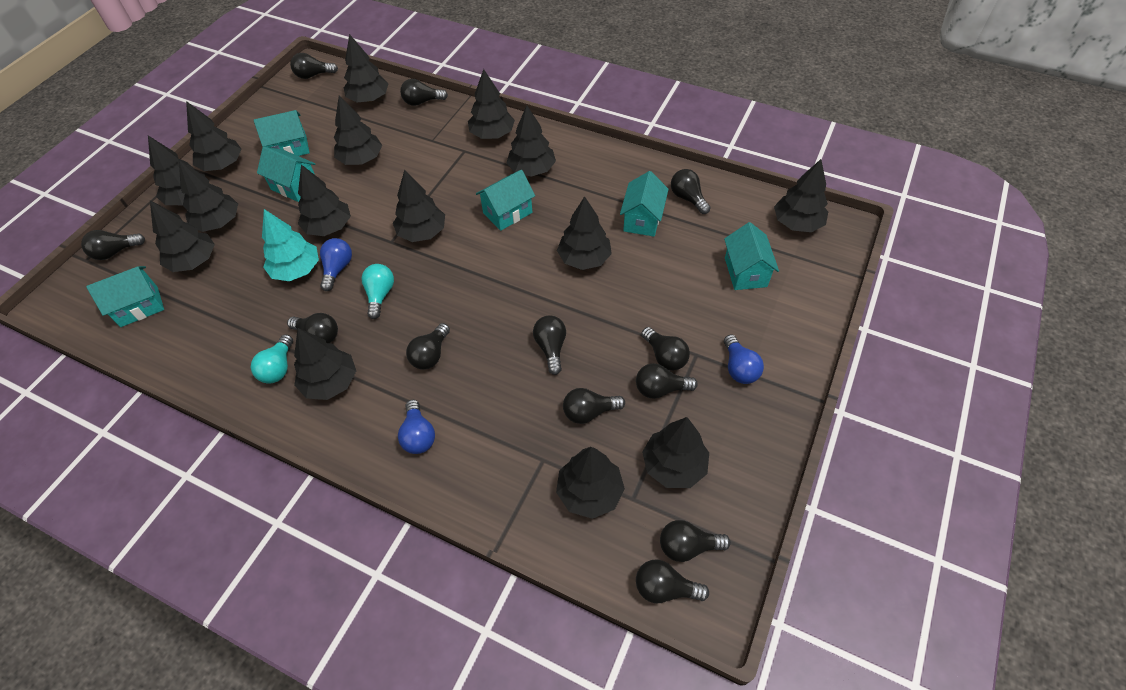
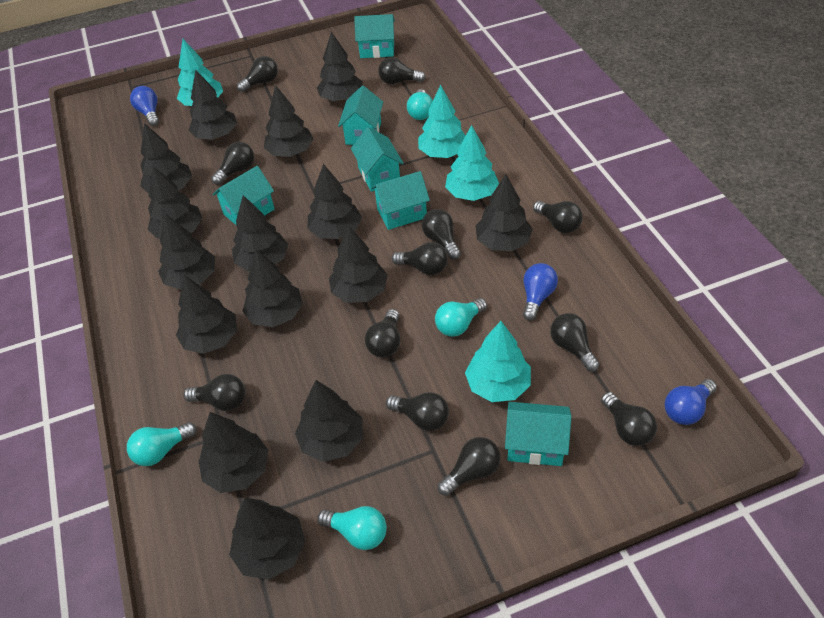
turquoise light bulb: 2 -> 4
turquoise tree: 1 -> 4

